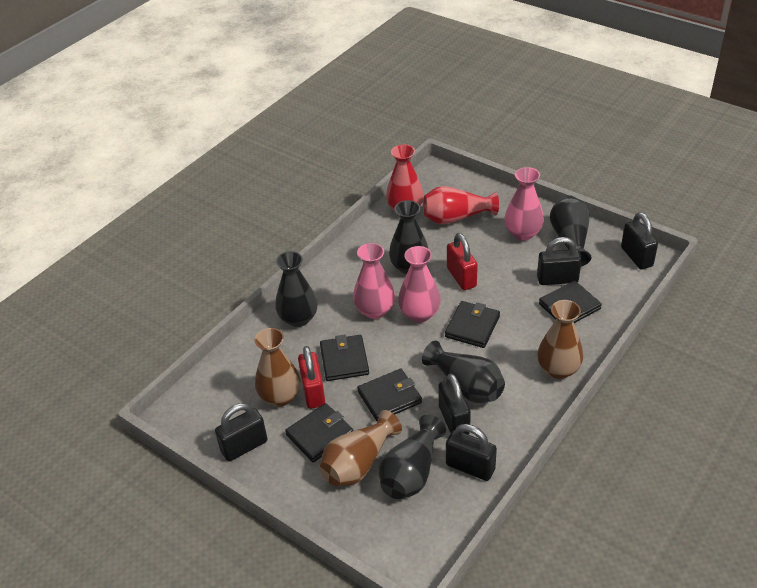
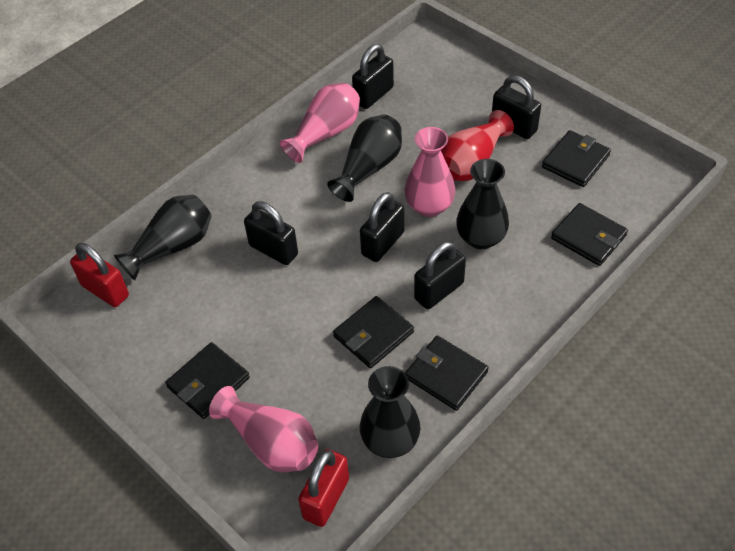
black vase: 5 -> 4
brown vase: 3 -> 0
red vase: 2 -> 1

